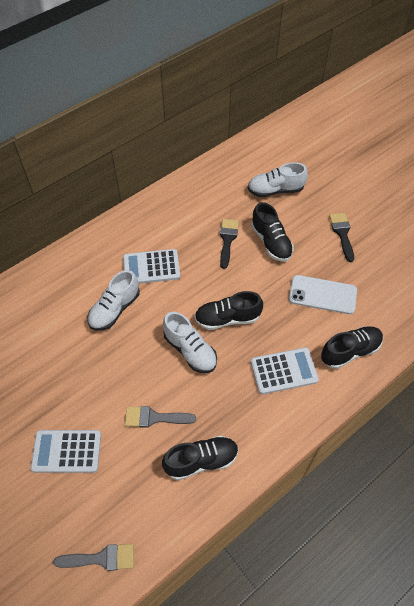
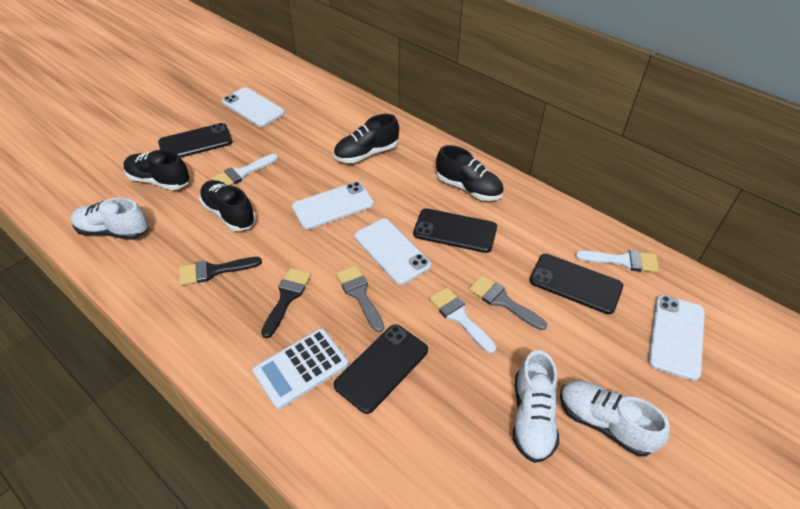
black phone: 0 -> 4
white brush: 0 -> 3
white calculator: 3 -> 1
white phone: 1 -> 4

